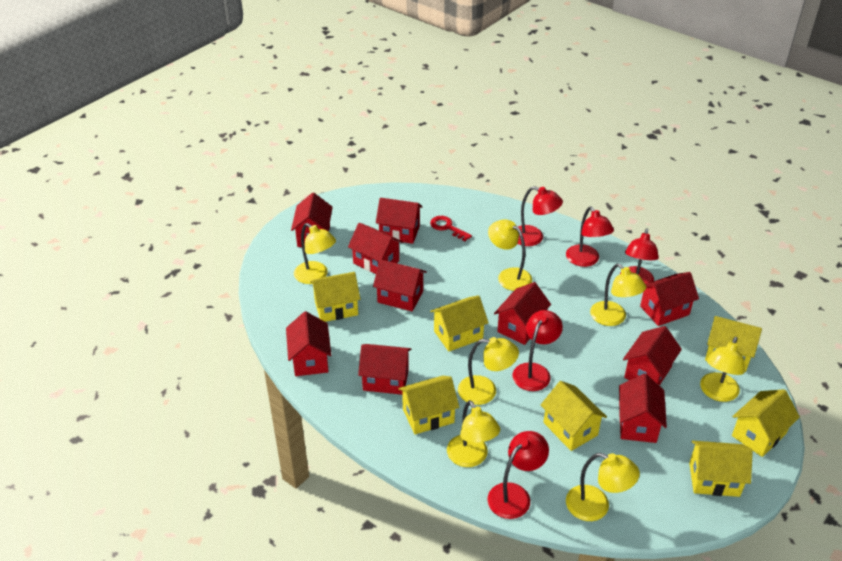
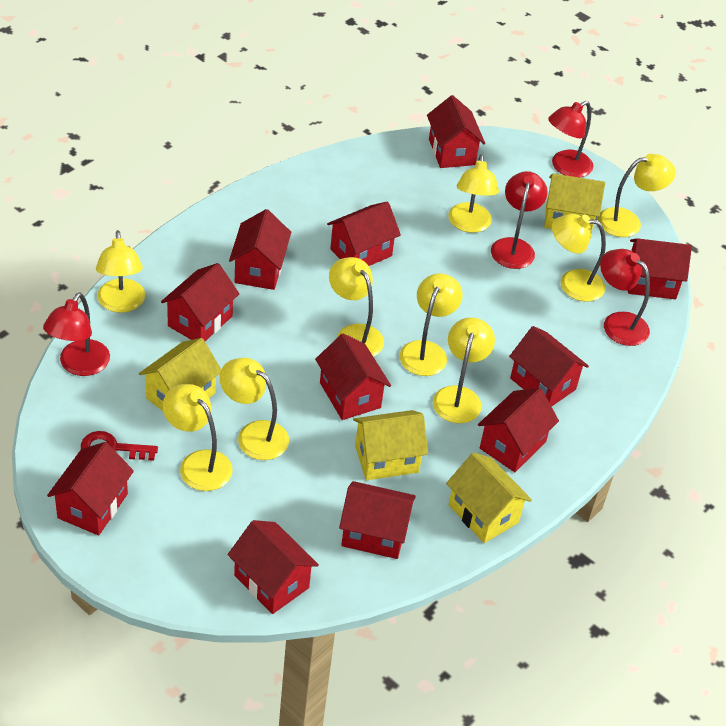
red house: 10 -> 11
red lamp: 5 -> 4
yellow house: 7 -> 4
yellow lamp: 7 -> 9

